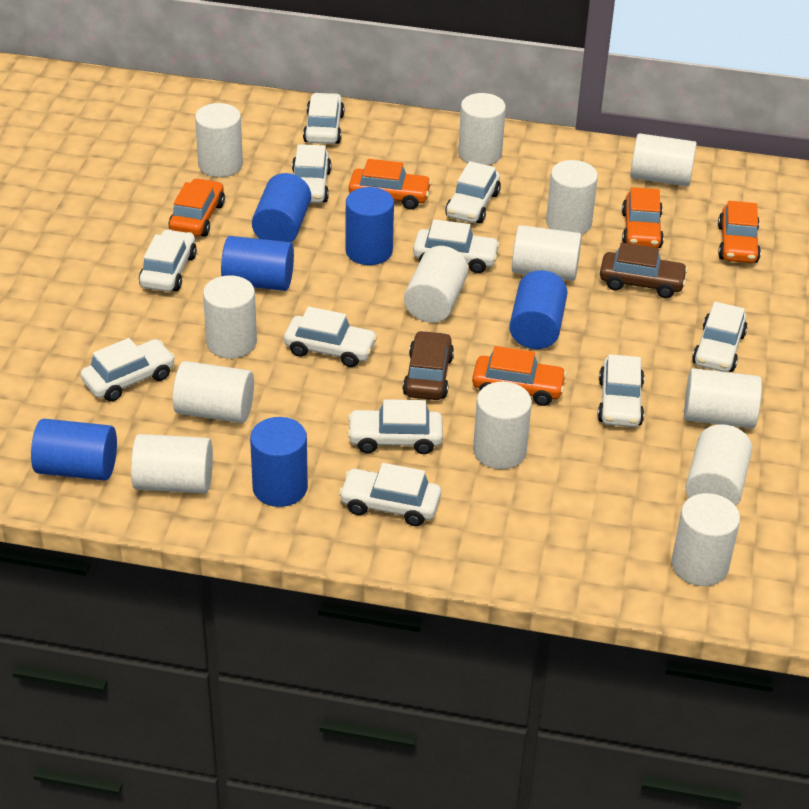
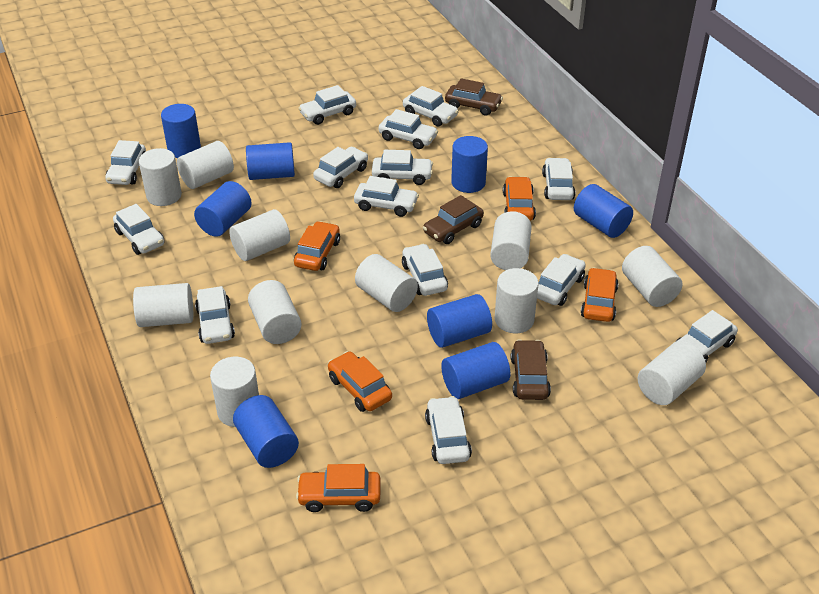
blue cylinder: 6 -> 8
brown car: 2 -> 3
white car: 11 -> 14
white cylinder: 13 -> 11

